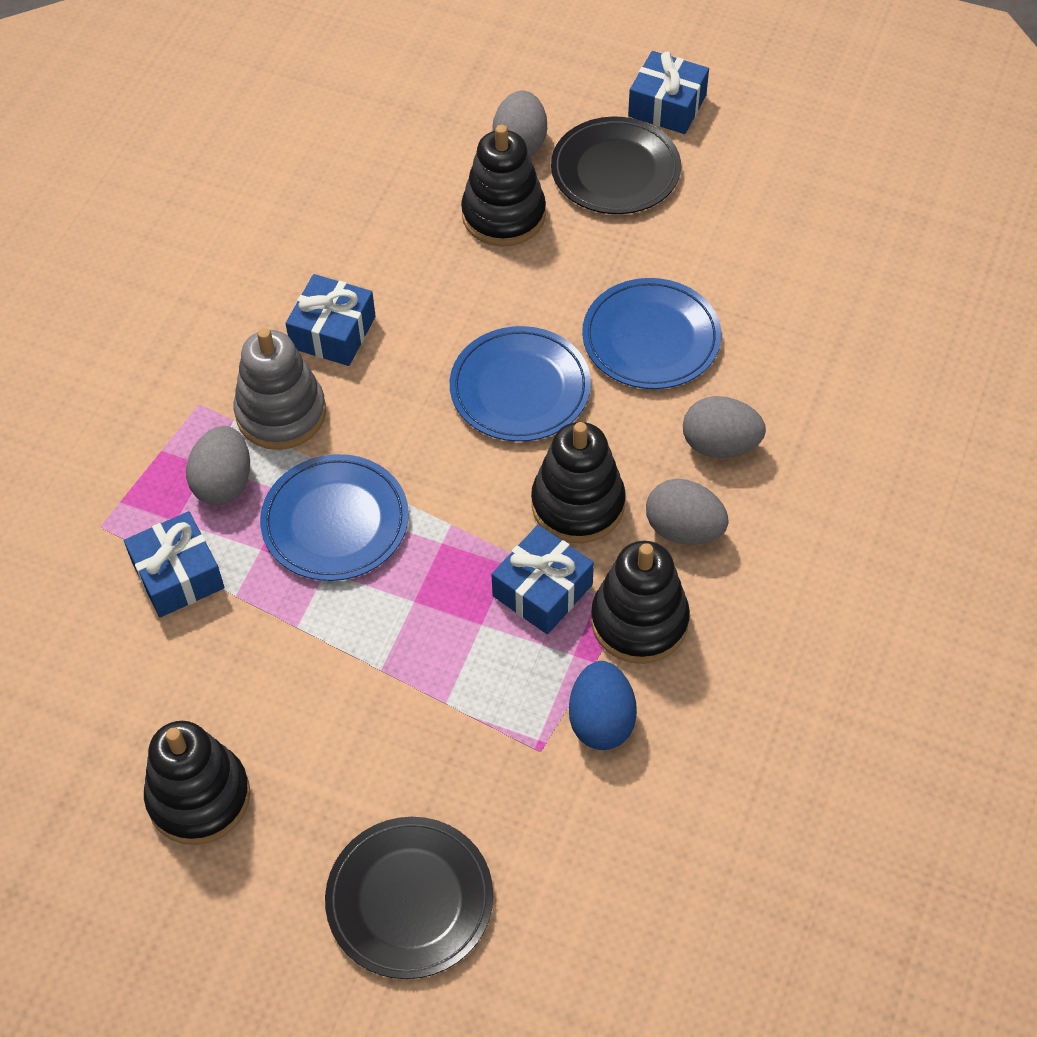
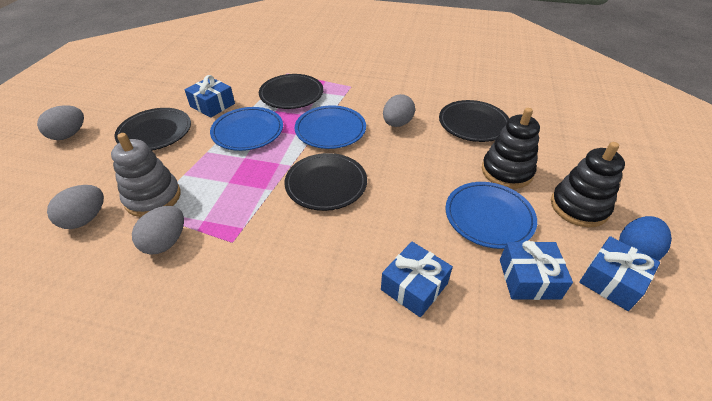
black plate: 2 -> 4
black stacking toy: 4 -> 2

